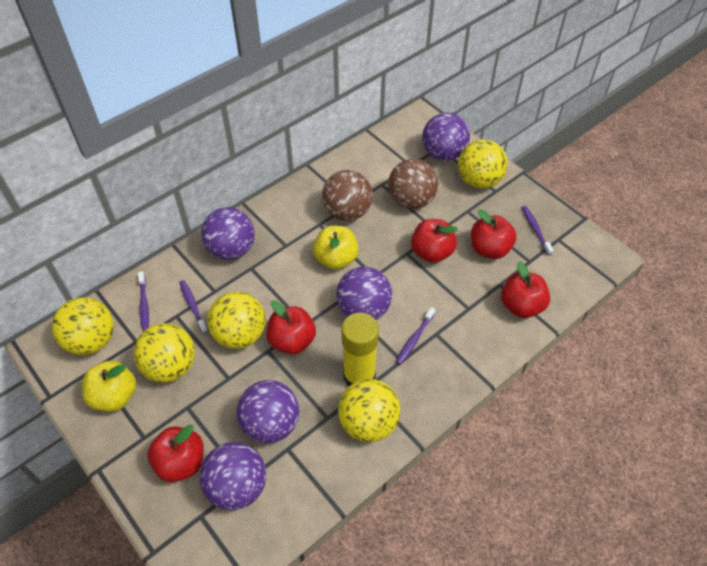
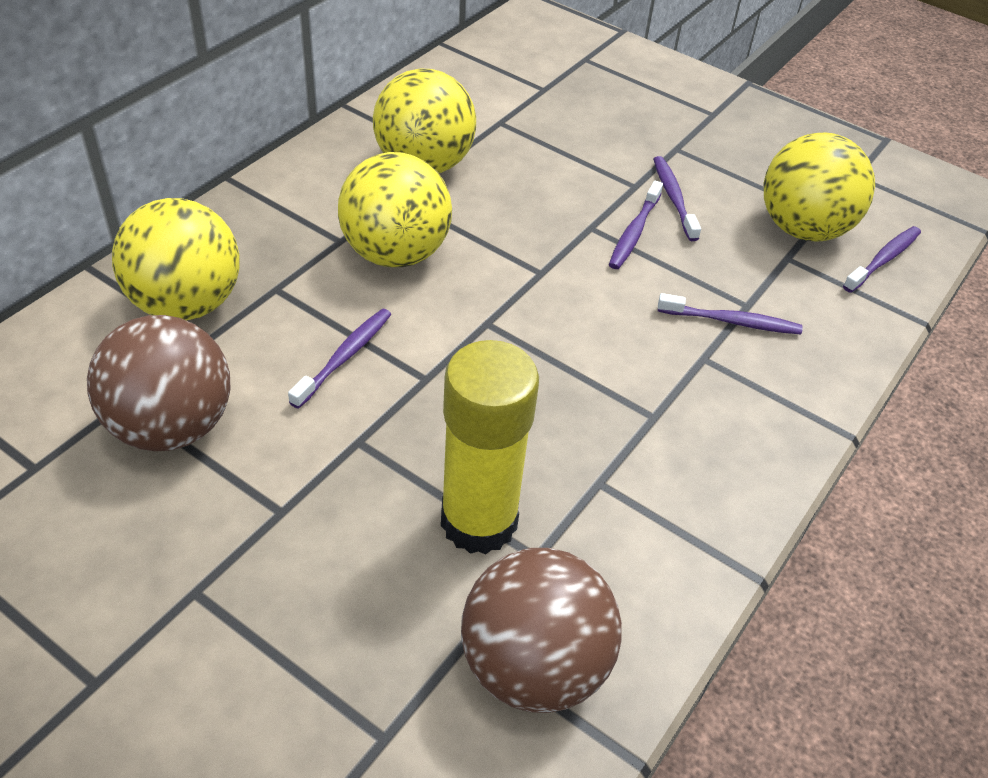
purple ball: 5 -> 0
purple toothbrush: 4 -> 5
red apple: 5 -> 0
yellow apple: 2 -> 0
yellow ball: 5 -> 4

